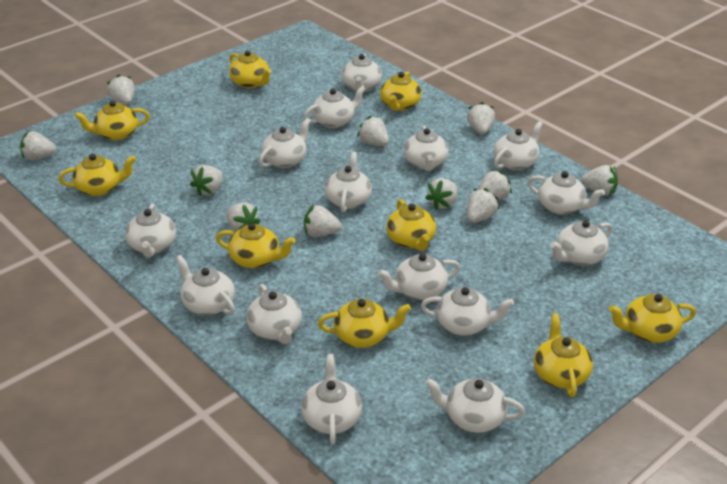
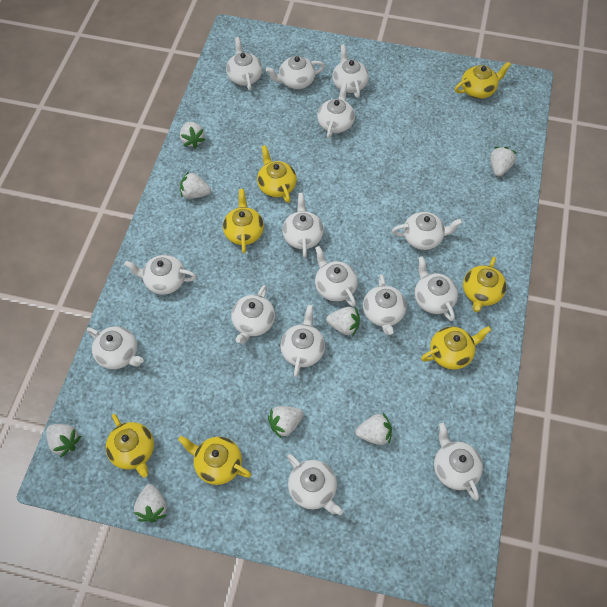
white strawberry: 11 -> 8
yellow teapot: 9 -> 7

